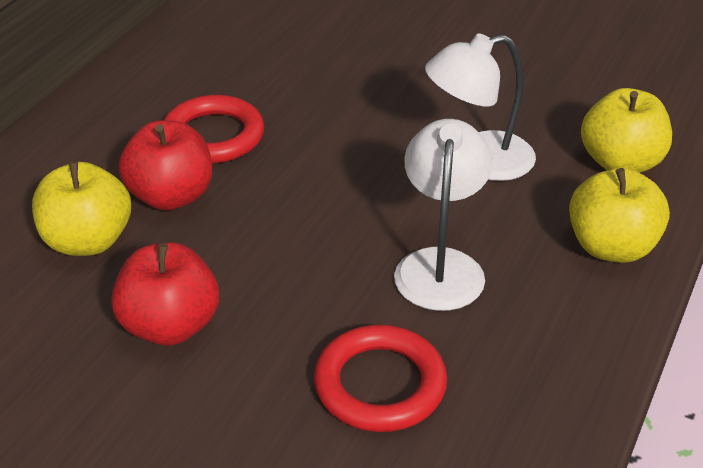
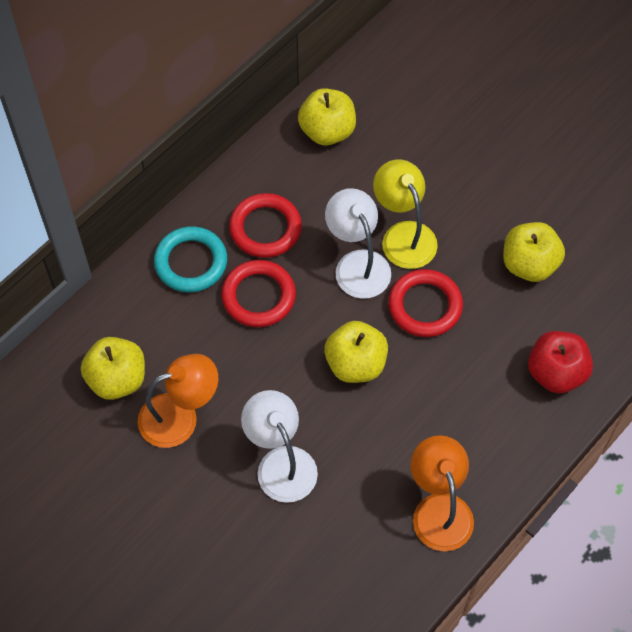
orange lamp: 0 -> 2
red apple: 2 -> 1
red ring: 2 -> 3
turquoise ring: 0 -> 1
yellow apple: 3 -> 4
yellow lamp: 0 -> 1

